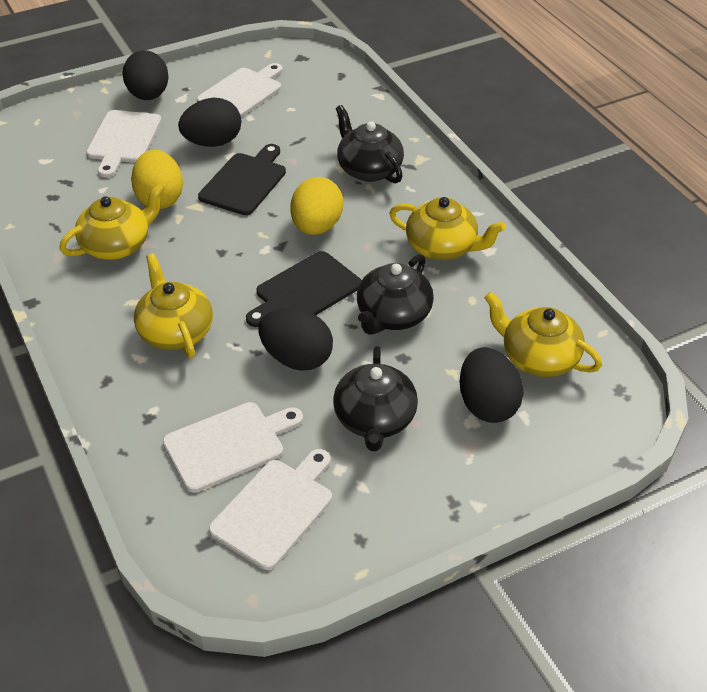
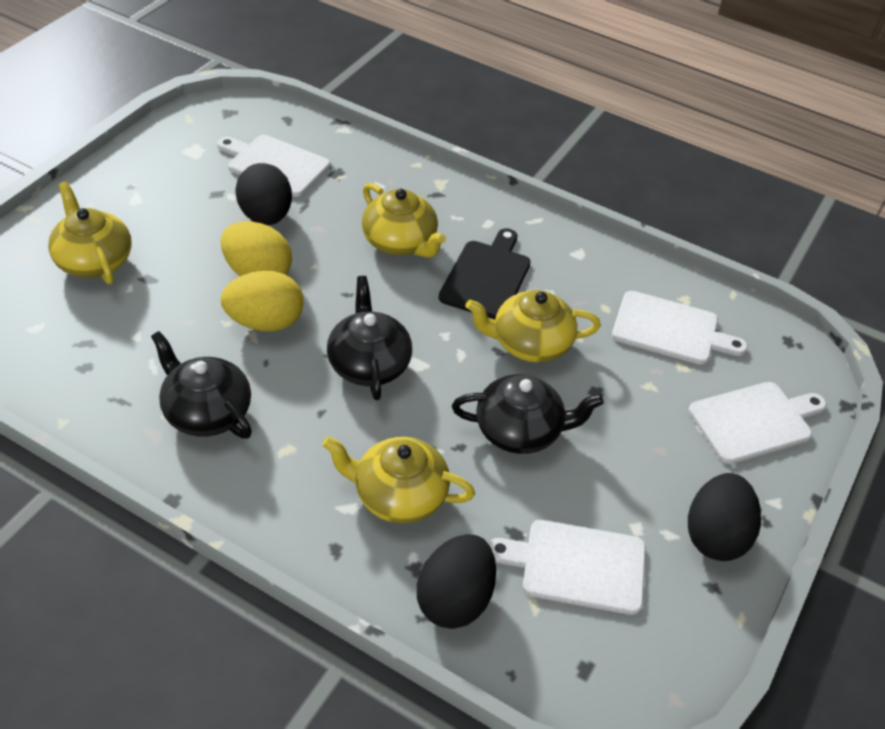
black cutting board: 2 -> 1
black egg: 4 -> 3

